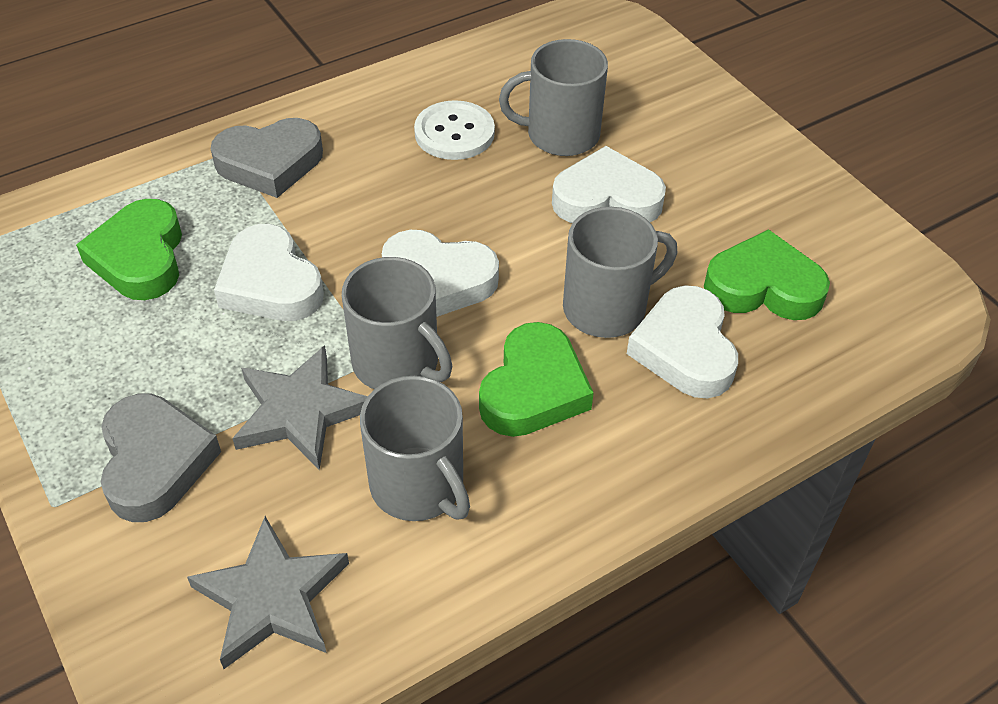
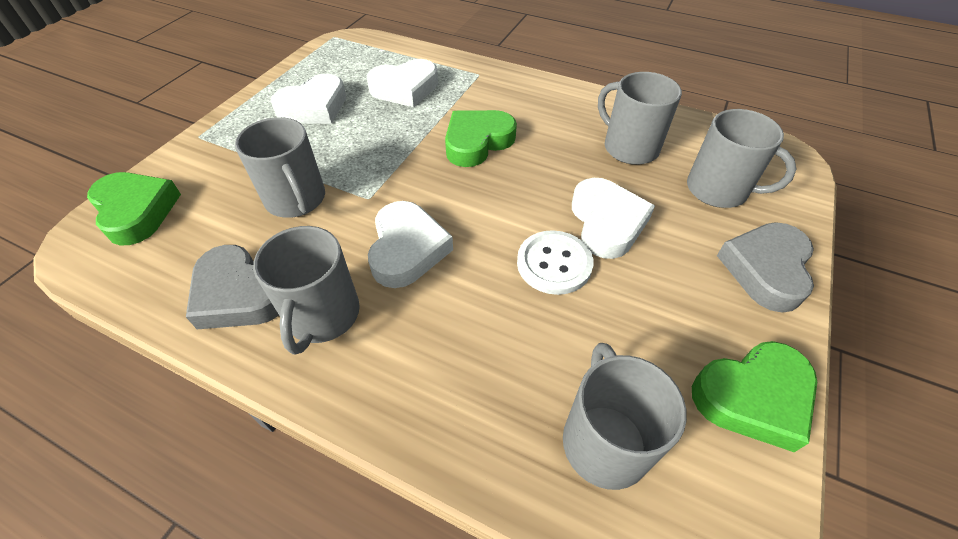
grey mug: 4 -> 5
grey star: 2 -> 0

